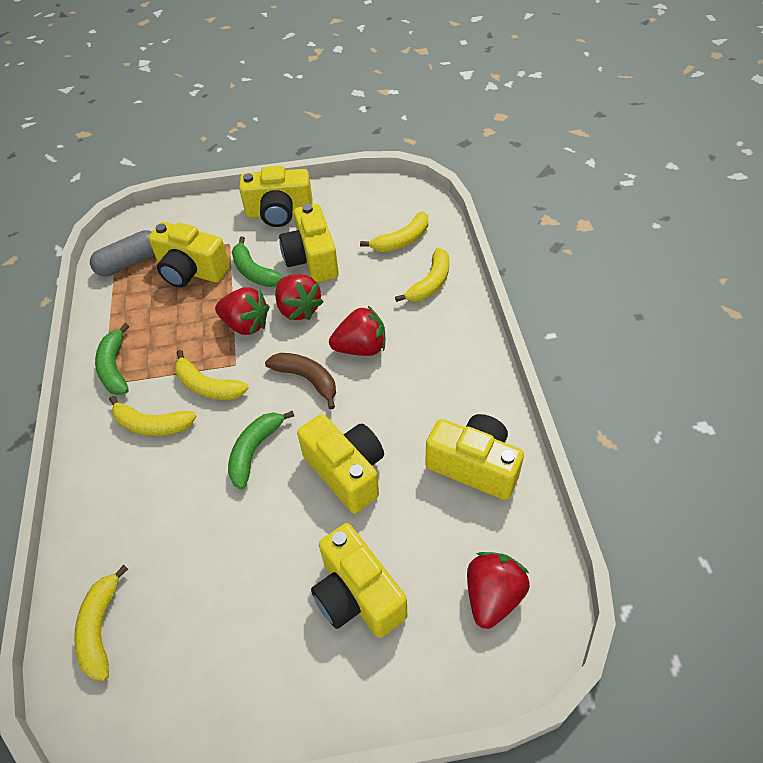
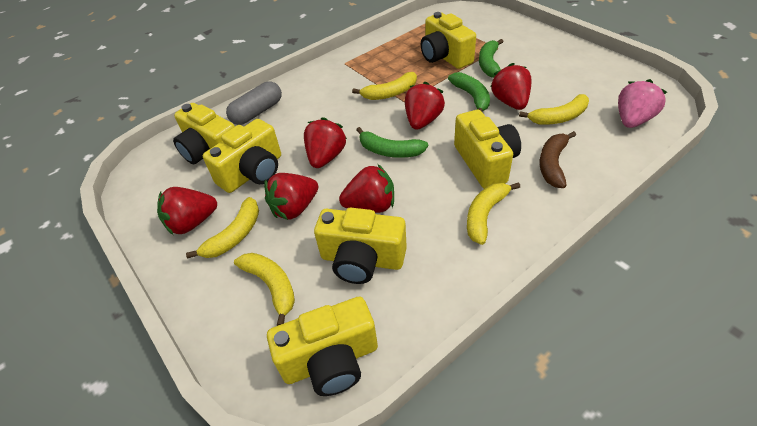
pink strawberry: 0 -> 1
red strawberry: 4 -> 6

